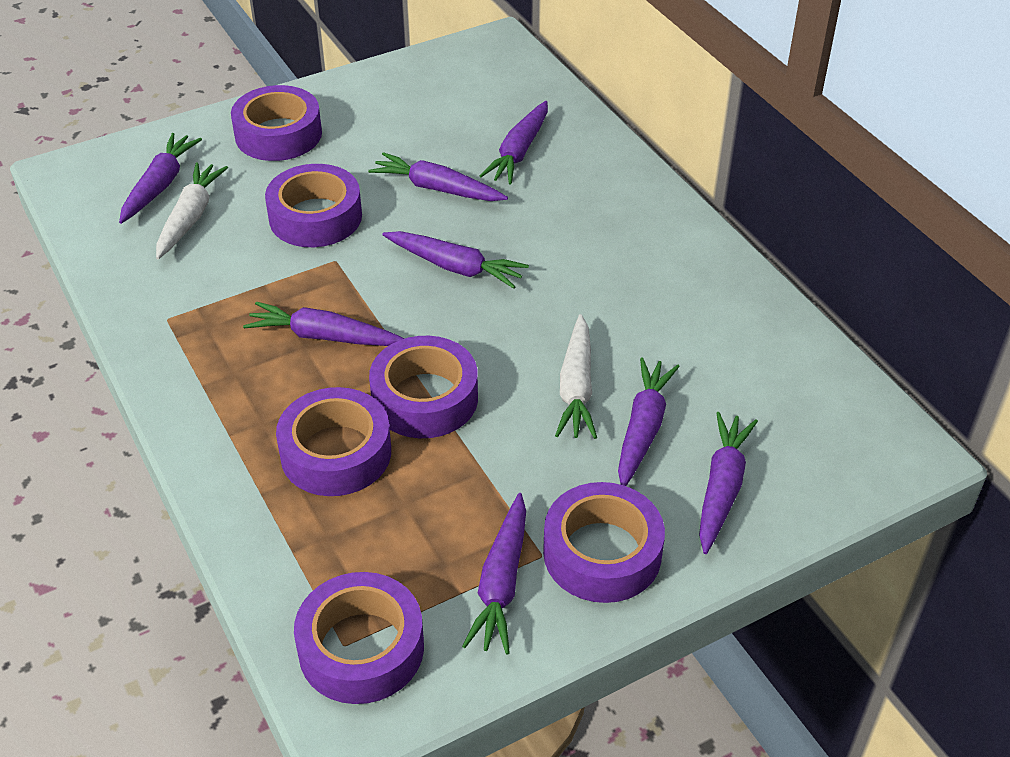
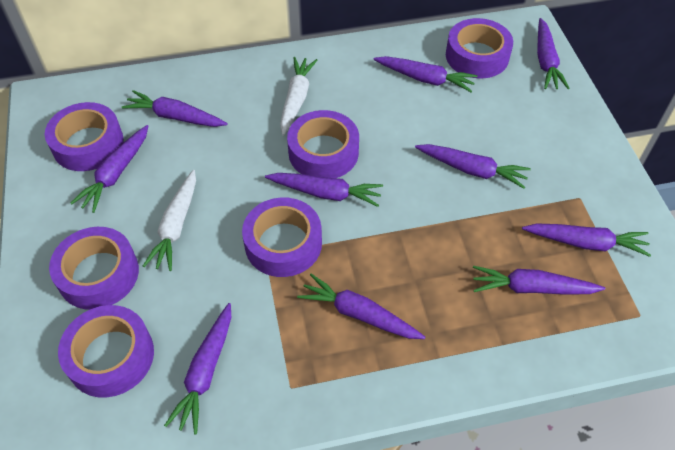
purple carrot: 8 -> 10

